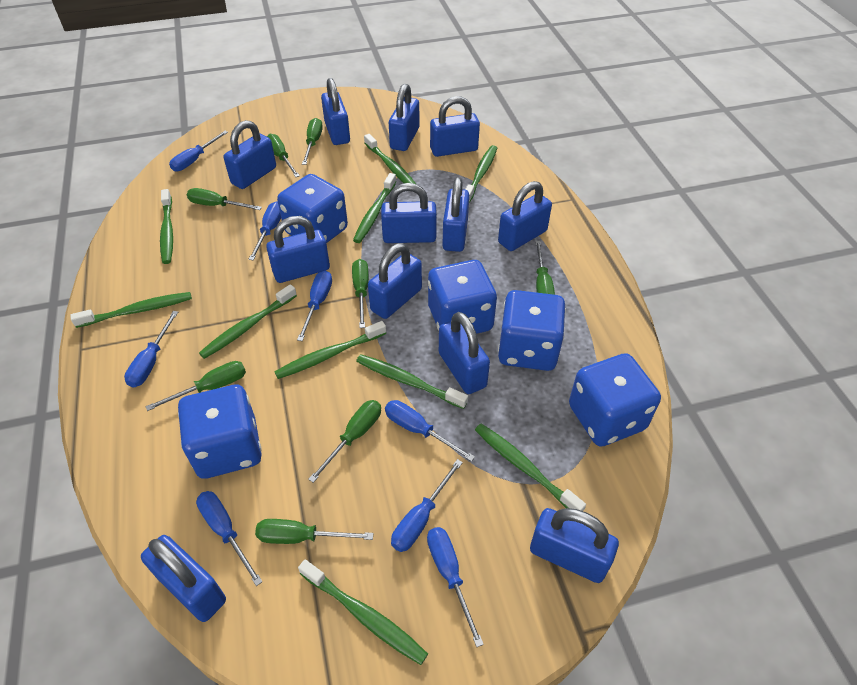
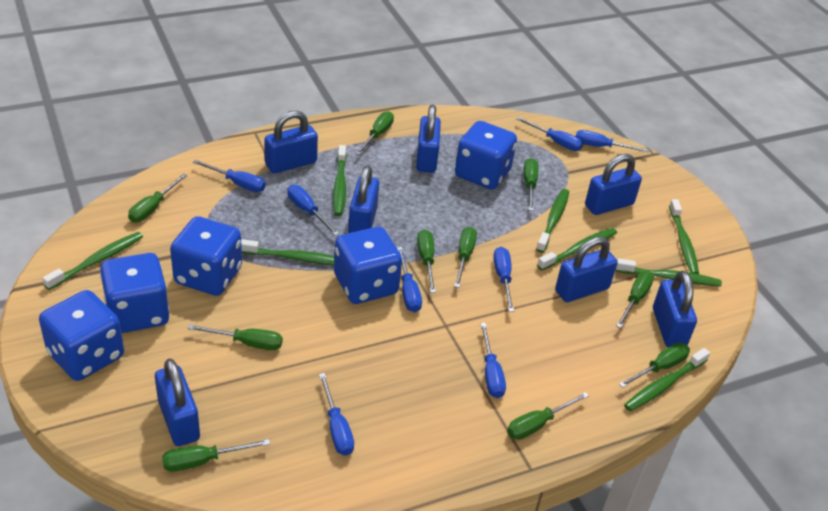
blue padlock: 12 -> 7
green screwdriver: 8 -> 10
green toothbrush: 10 -> 8

